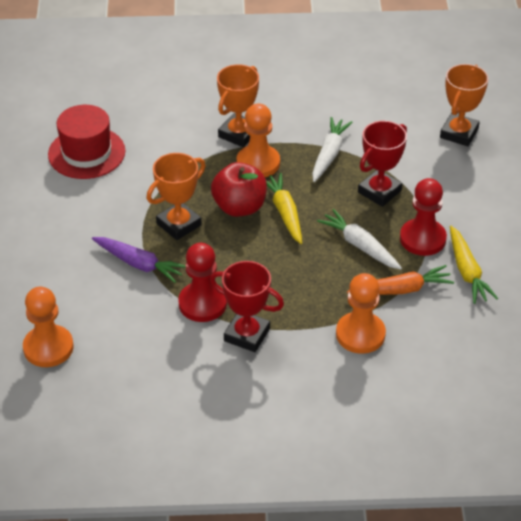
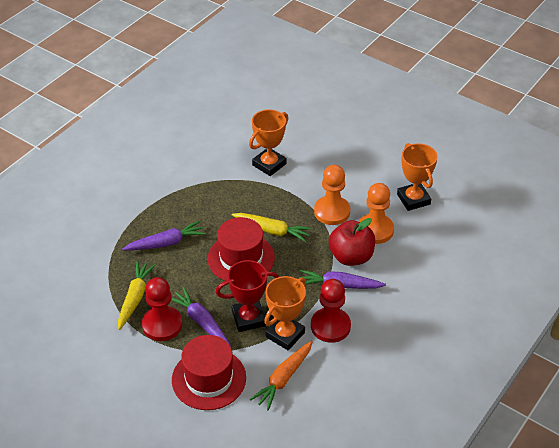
orange pawn: 3 -> 2
purple carrot: 1 -> 3
red hat: 1 -> 2
red trophy: 2 -> 1
white carrot: 2 -> 0

